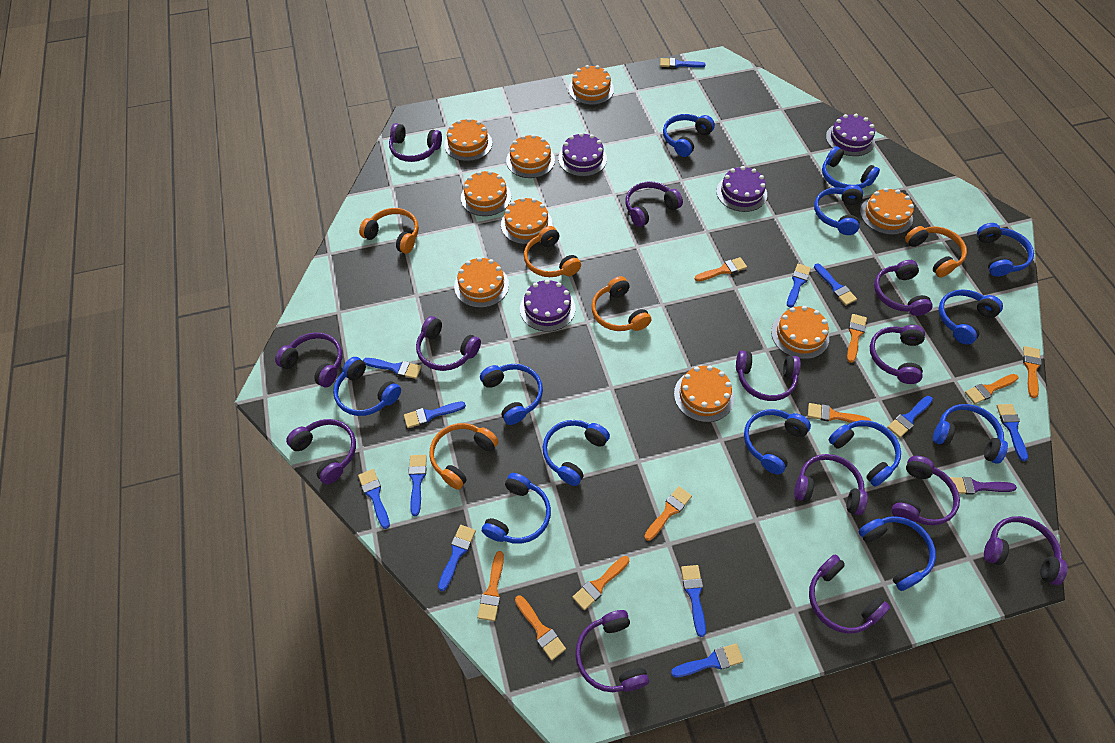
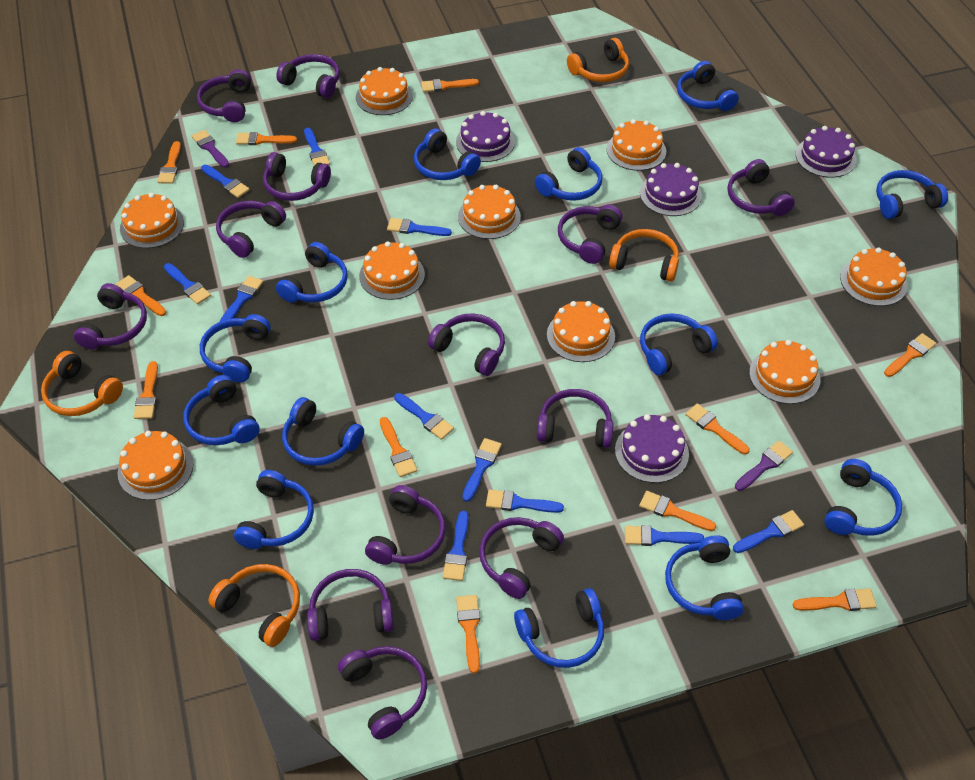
blue brush: 12 -> 11
orange brush: 9 -> 11
orange headphones: 5 -> 4
purple brush: 1 -> 2

